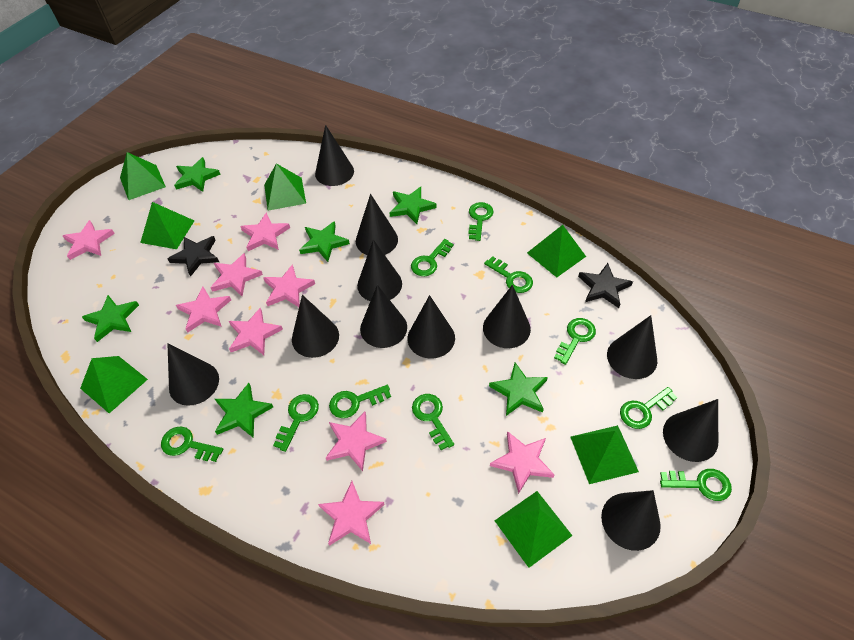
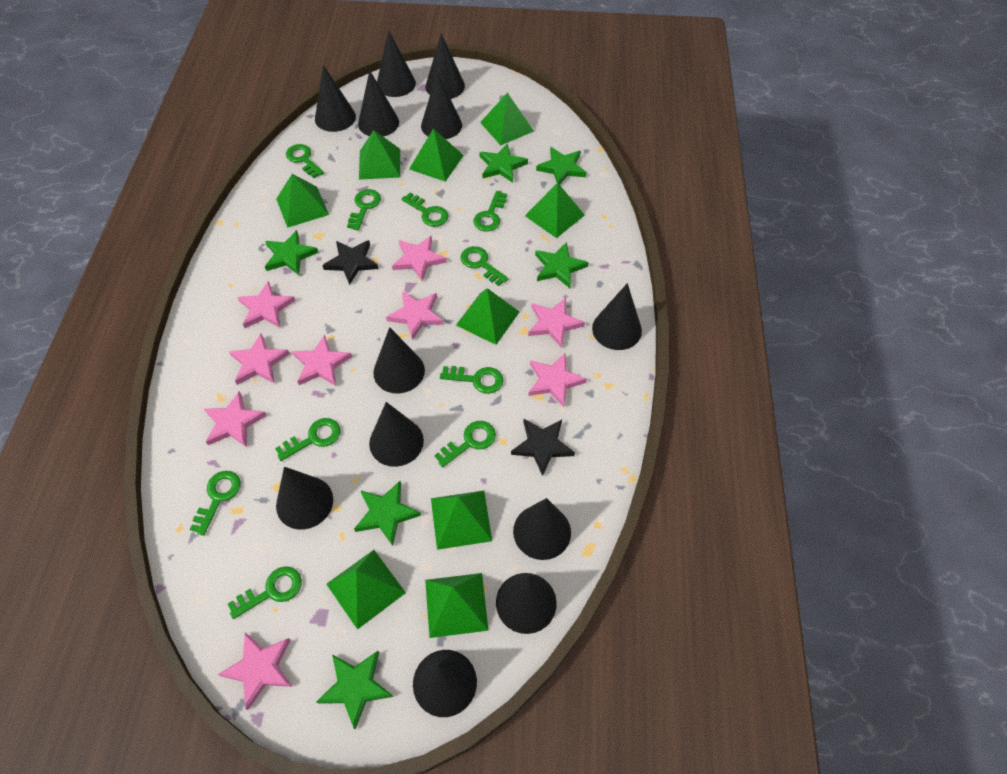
black cone: 11 -> 12
green pyramid: 7 -> 9

